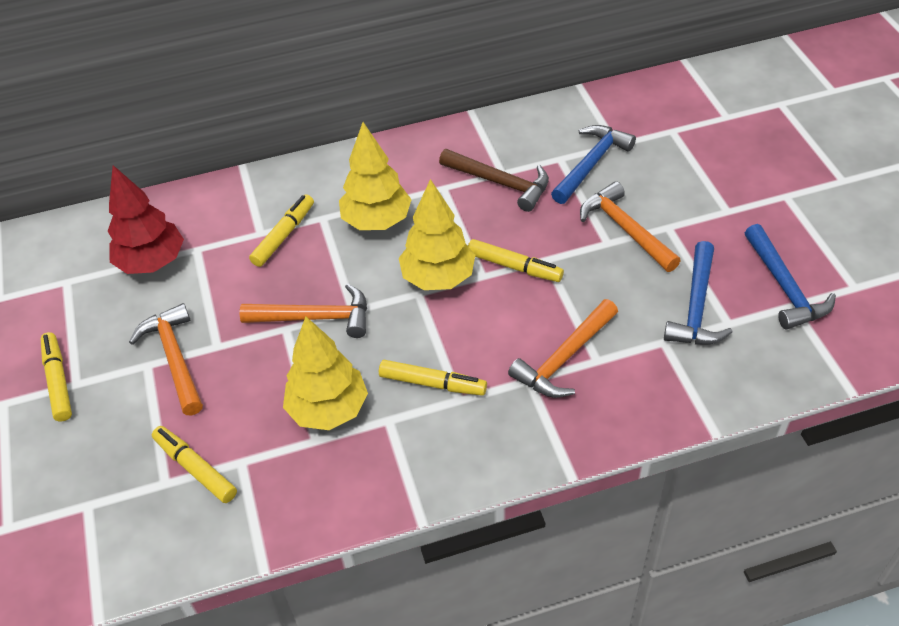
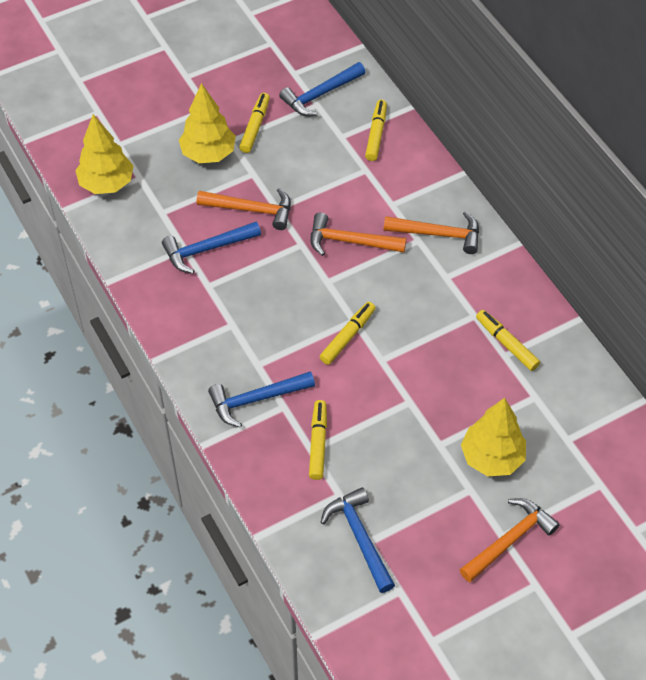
blue hammer: 3 -> 4
brown hammer: 1 -> 0
red tree: 1 -> 0

